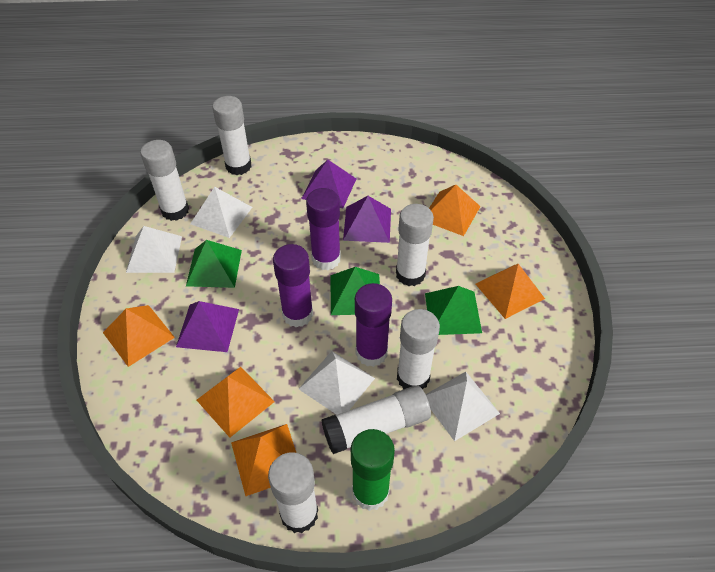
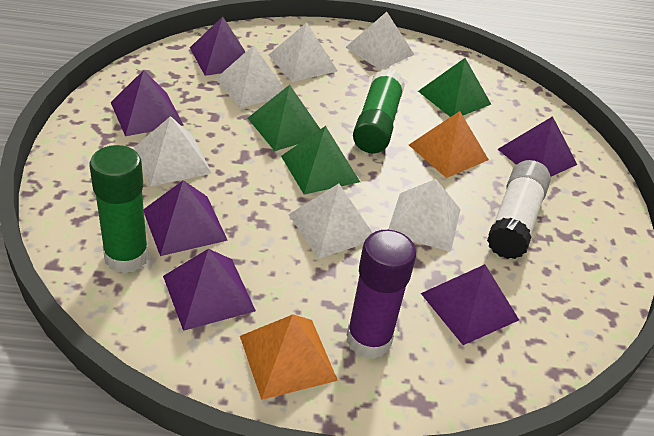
green glue stick: 1 -> 2
orange pyramid: 5 -> 2
purple glue stick: 3 -> 1
purple pyramid: 3 -> 6
white glue stick: 6 -> 1
white pyramid: 4 -> 6

